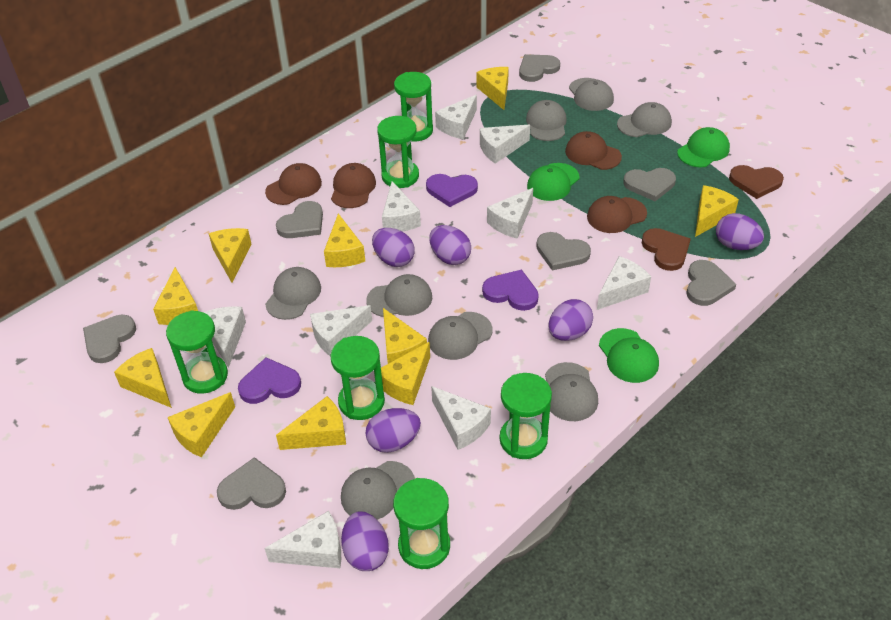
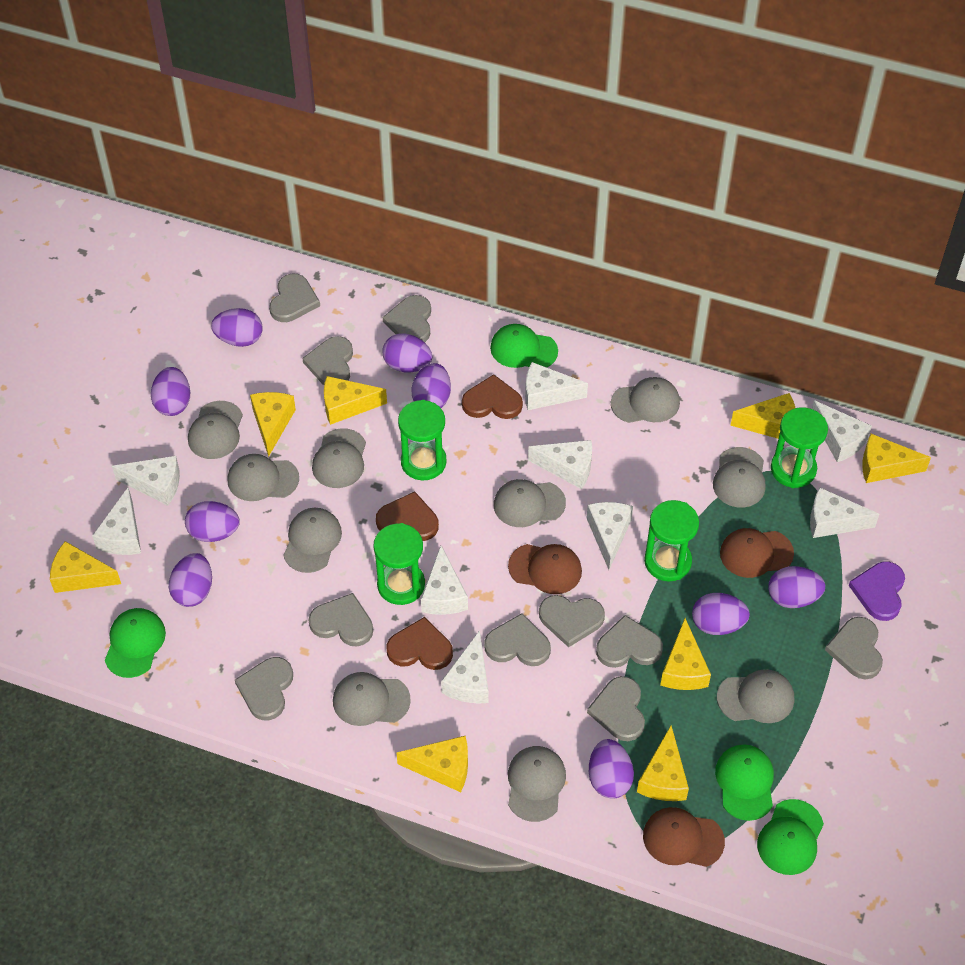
brown cap: 4 -> 3
brown heart: 2 -> 3
green cap: 3 -> 4
green hourglass: 6 -> 4
grey cap: 8 -> 10
grey heart: 7 -> 10
purple egg: 6 -> 9
purple heart: 3 -> 1
yellow cheese: 10 -> 8

